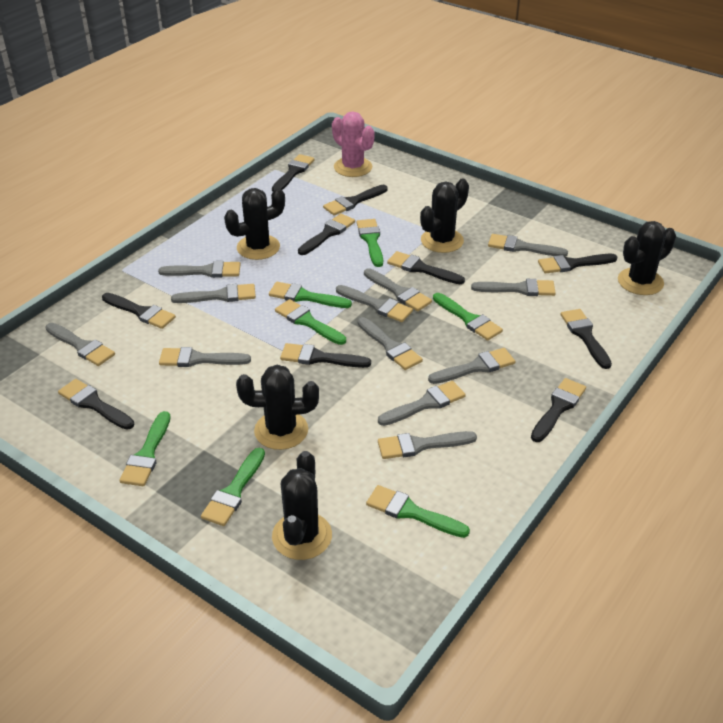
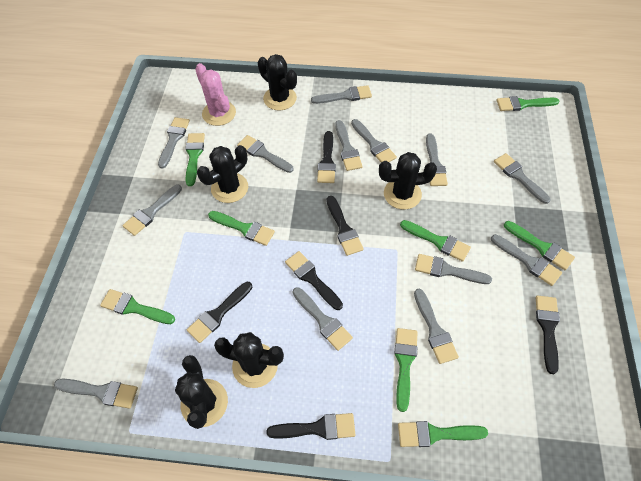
black brush: 10 -> 6
green brush: 7 -> 8
grey brush: 12 -> 13

